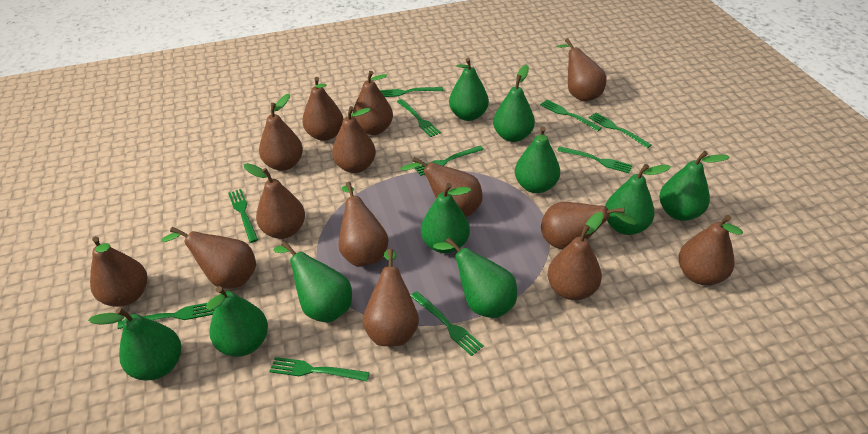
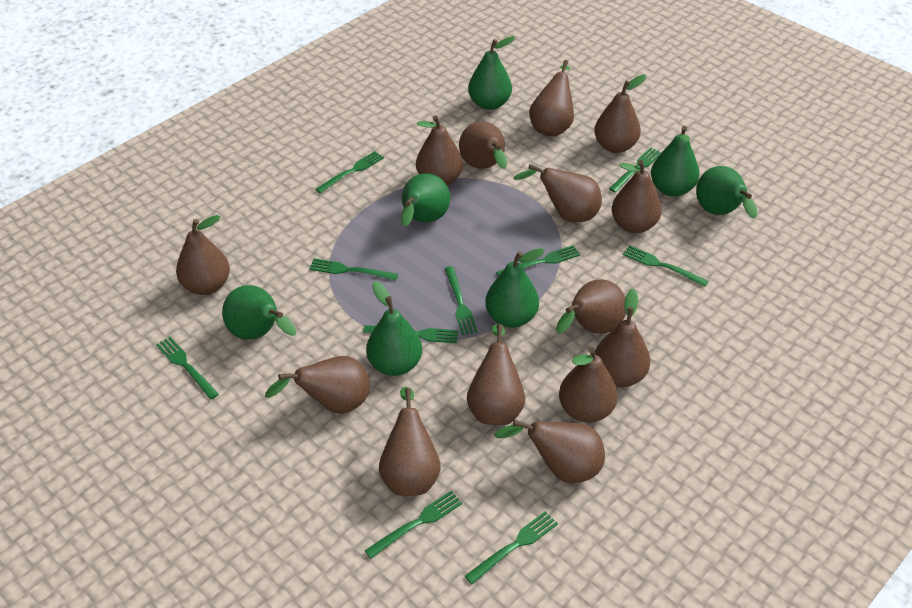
green pear: 10 -> 7

